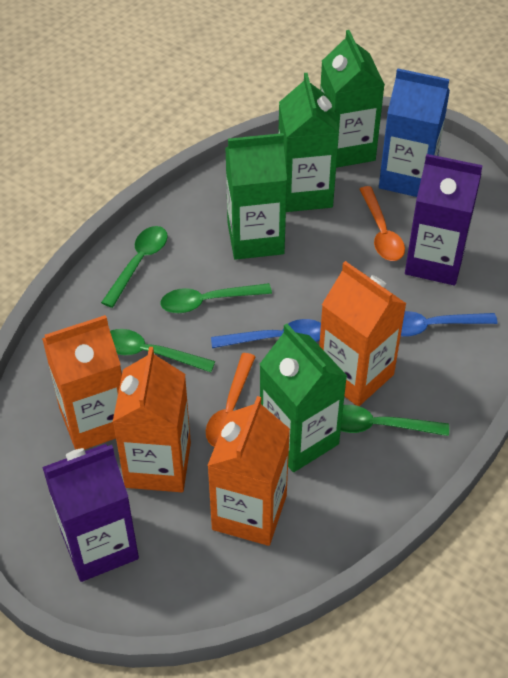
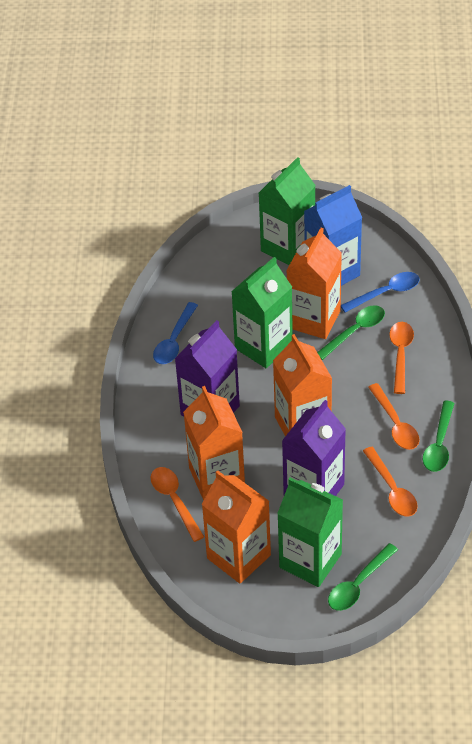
green carton: 4 -> 3
green spoon: 4 -> 3
orange spoon: 2 -> 4

